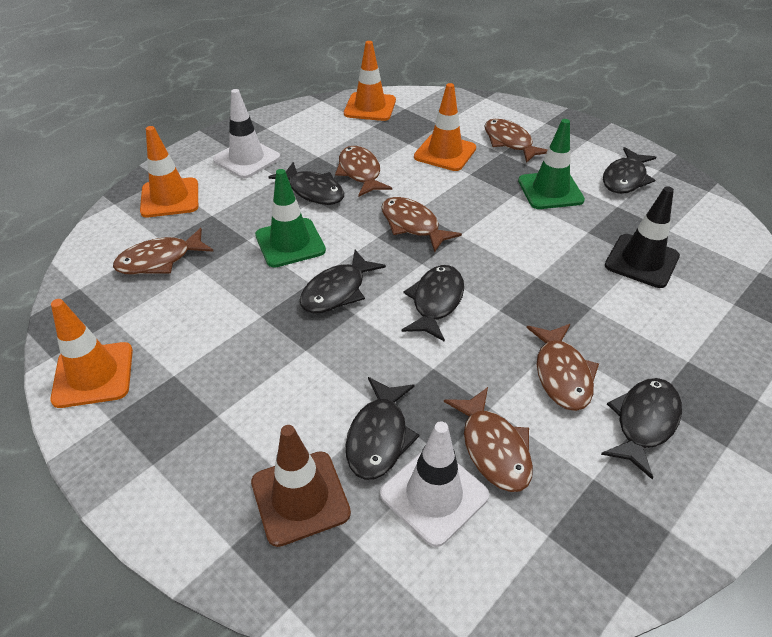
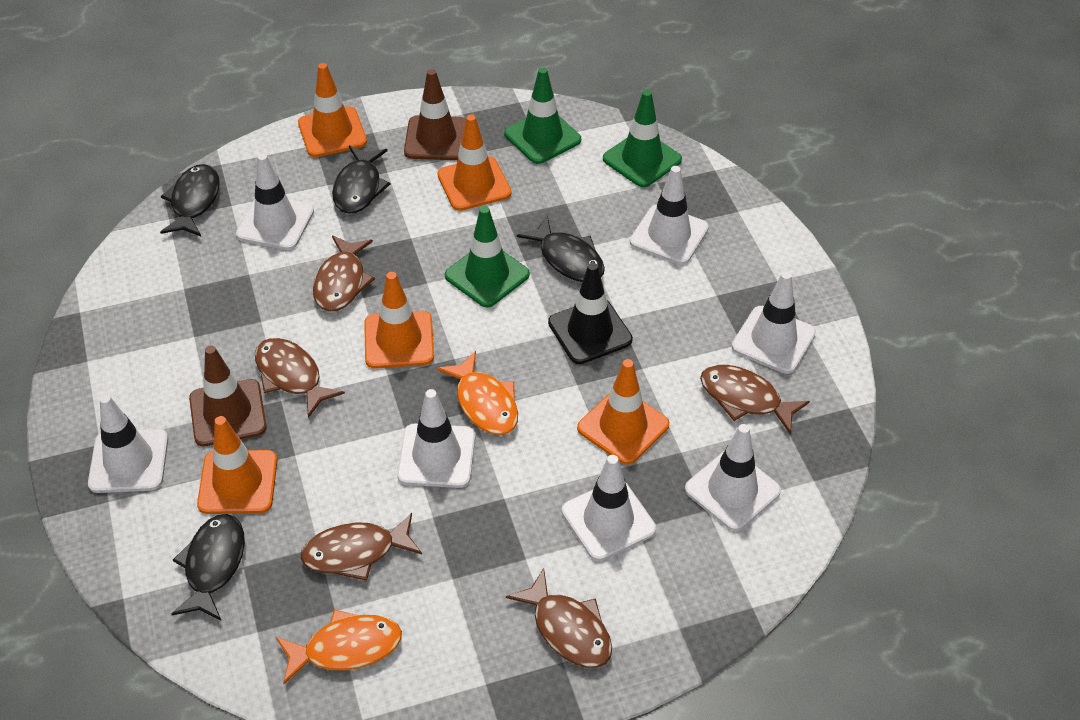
black fish: 6 -> 4
brown fish: 6 -> 5
brown traffic cone: 1 -> 2
green traffic cone: 2 -> 3
orange fish: 0 -> 2
orange traffic cone: 4 -> 5
white traffic cone: 2 -> 7

